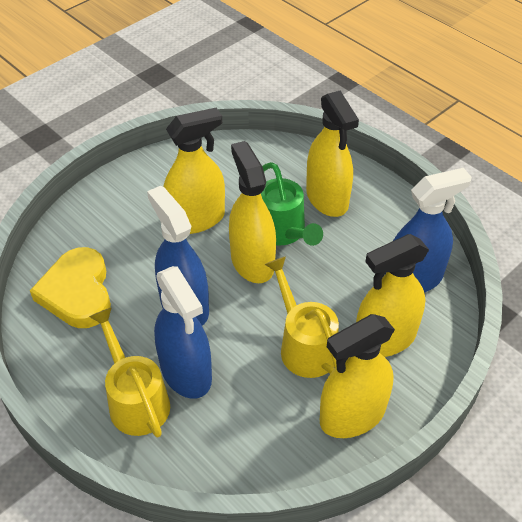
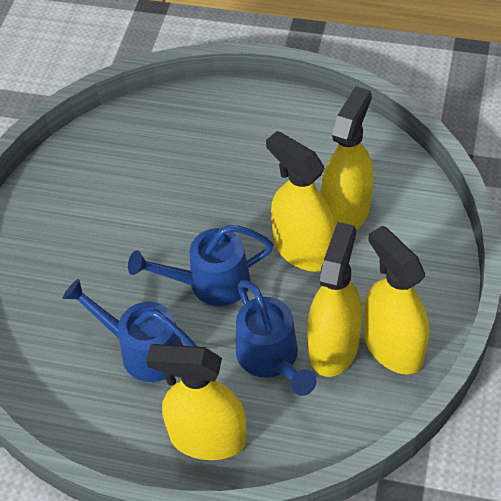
blue spray bottle: 3 -> 0
blue watering can: 0 -> 3
green watering can: 1 -> 0
yellow heart: 1 -> 0
yellow watering can: 2 -> 0

